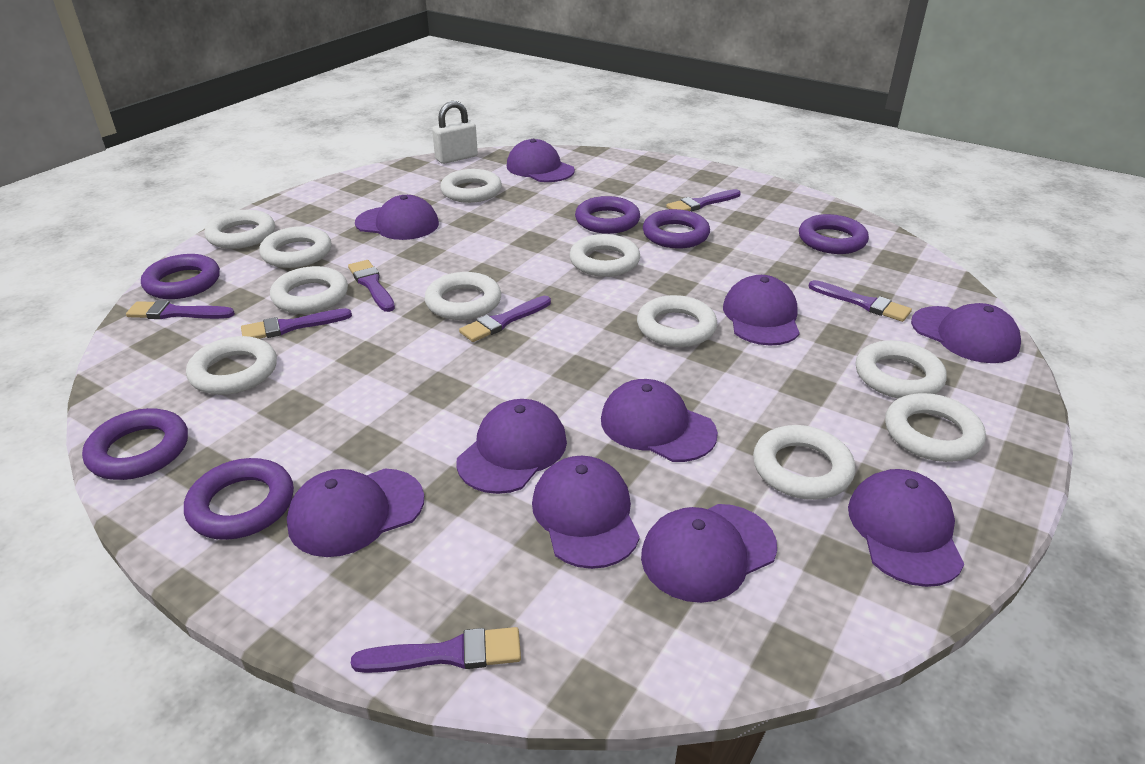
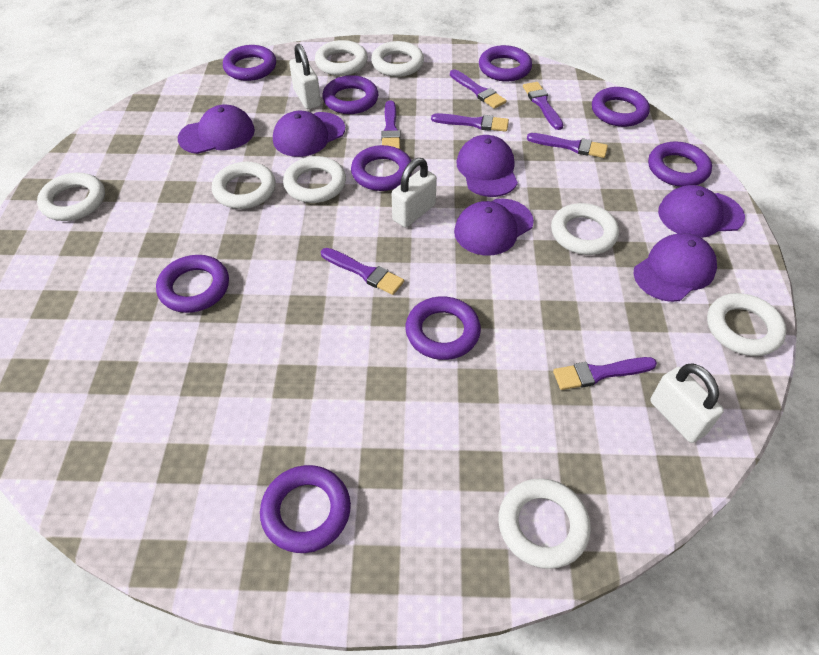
purple cap: 10 -> 6
purple ring: 6 -> 9
white padlock: 1 -> 3
white ring: 11 -> 8

